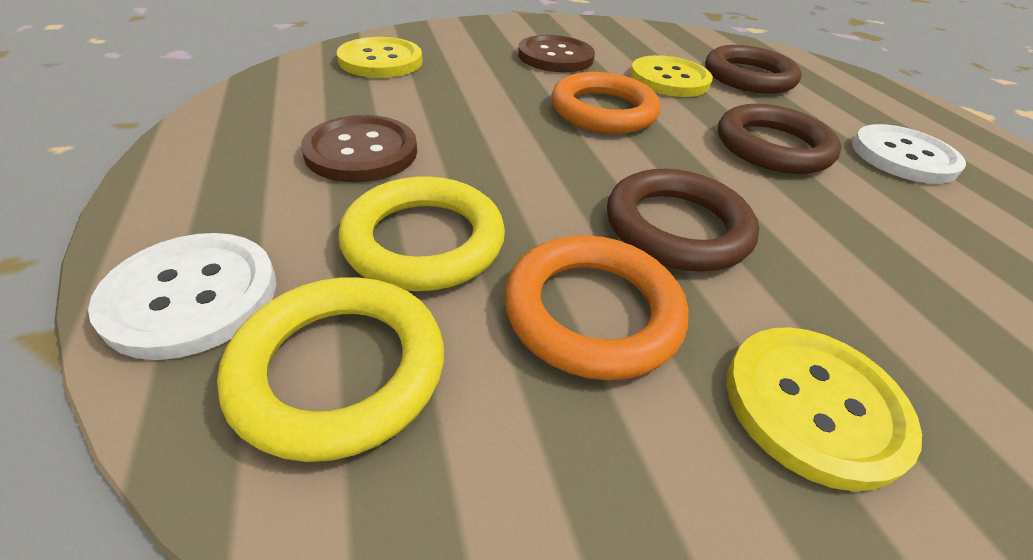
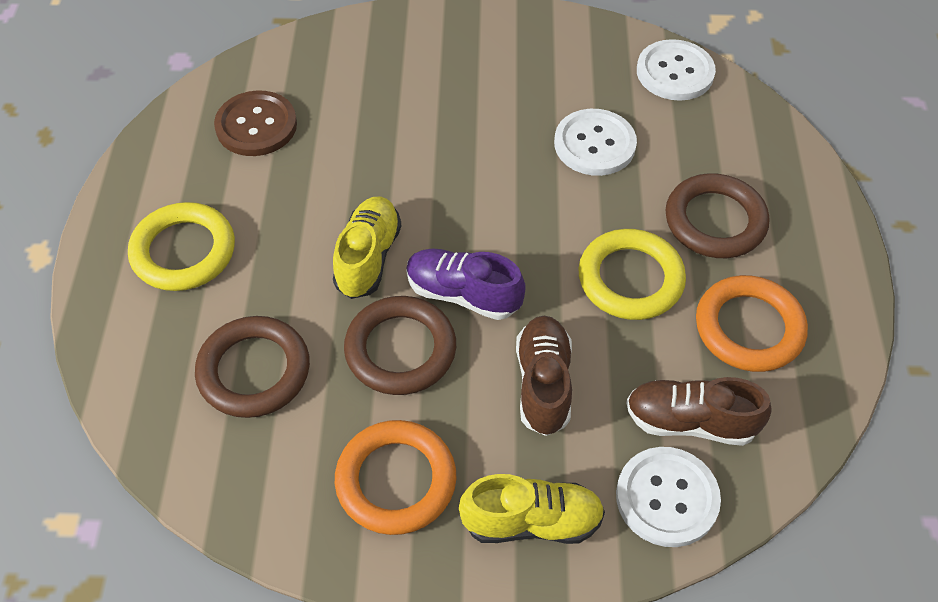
brown button: 2 -> 1
brown shoe: 0 -> 2
purple shoe: 0 -> 1
white button: 2 -> 3
yellow button: 3 -> 0
yellow shoe: 0 -> 2

